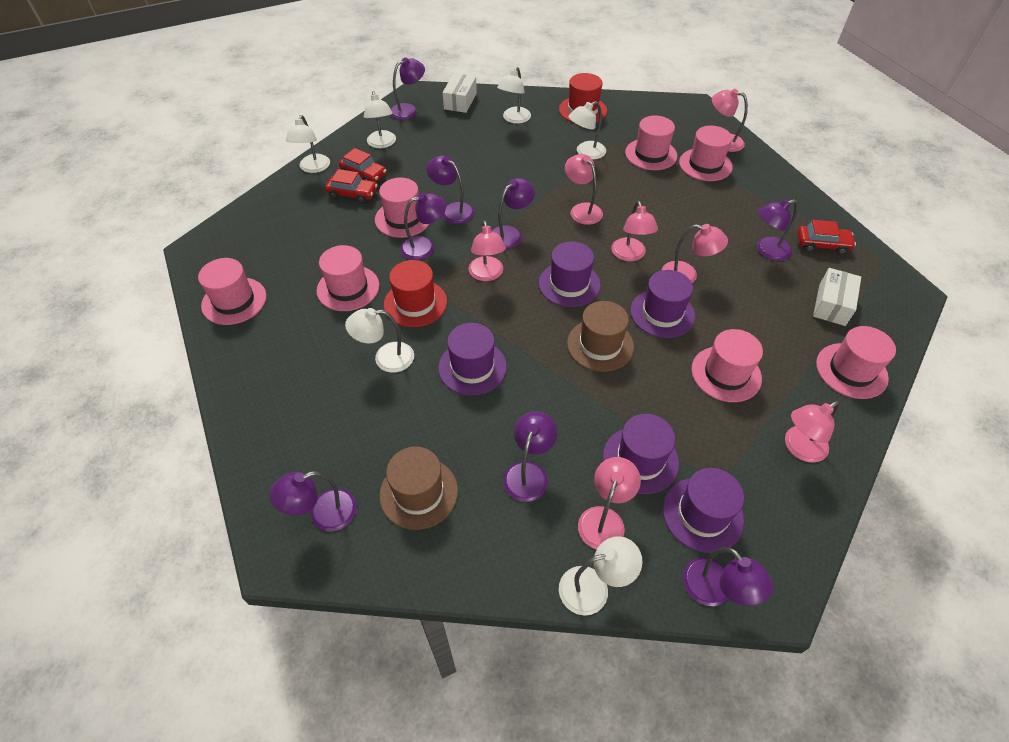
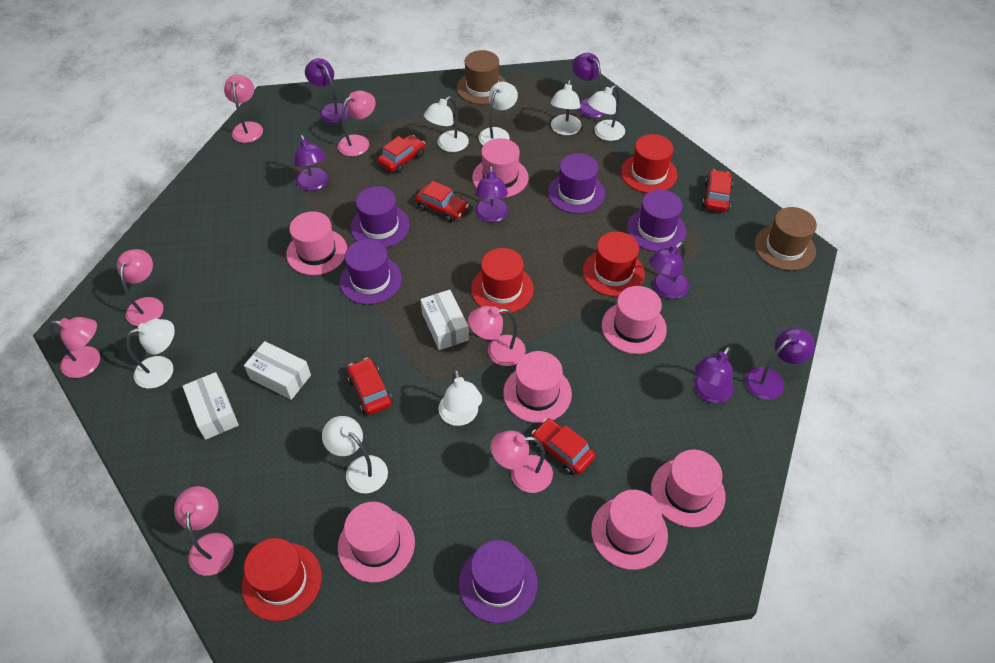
purple lamp: 8 -> 7
red car: 3 -> 5
red hat: 2 -> 4
white box: 2 -> 3
white lamp: 6 -> 7

